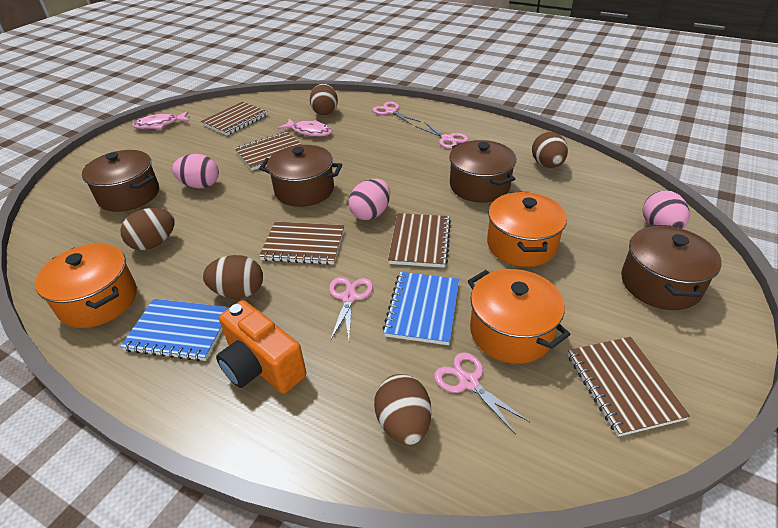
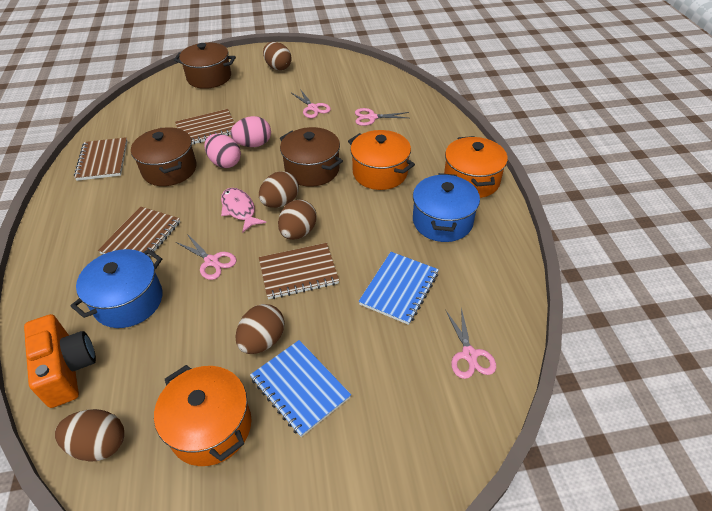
blue pot: 0 -> 2
brown notebook: 5 -> 4
brown pot: 4 -> 3
pink egg: 3 -> 2
pink fish: 2 -> 1

